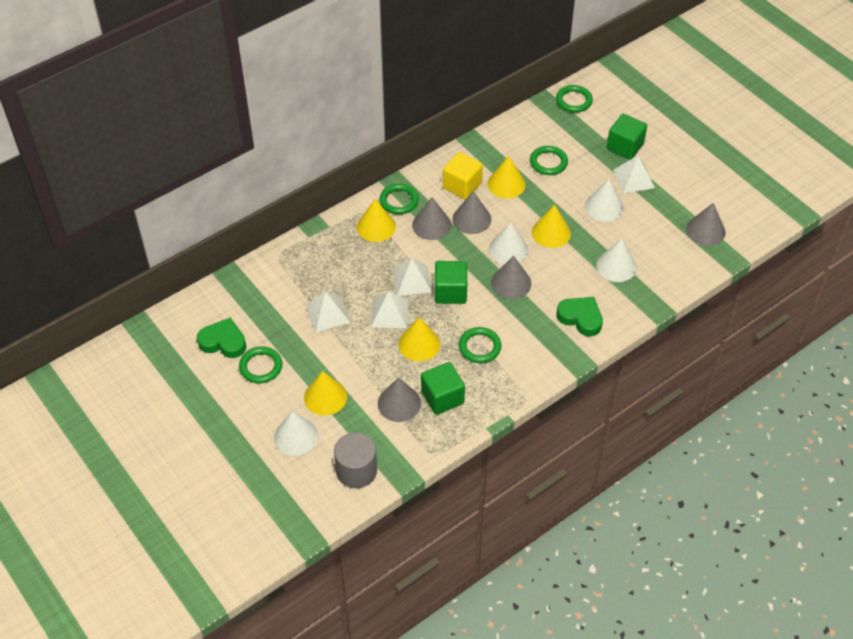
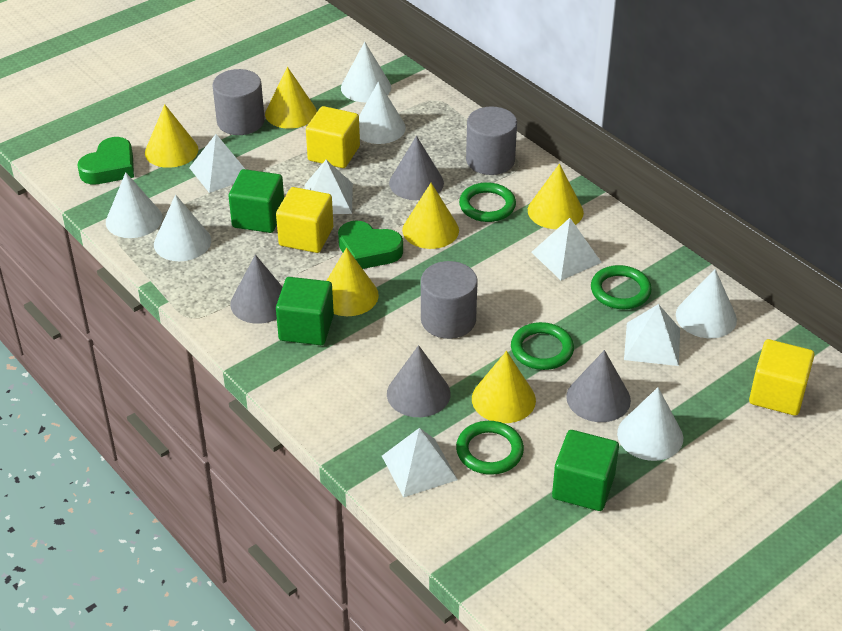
green ring: 5 -> 4
grey cone: 5 -> 4
grey cylinder: 1 -> 3
white cone: 4 -> 6
white pyramid: 4 -> 5
yellow cone: 5 -> 6
yellow cube: 1 -> 3

